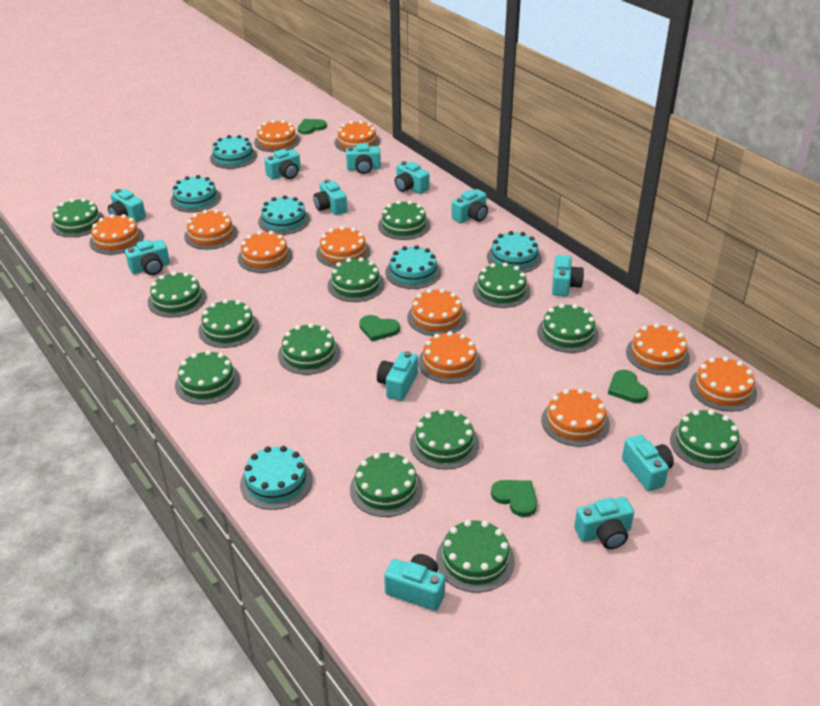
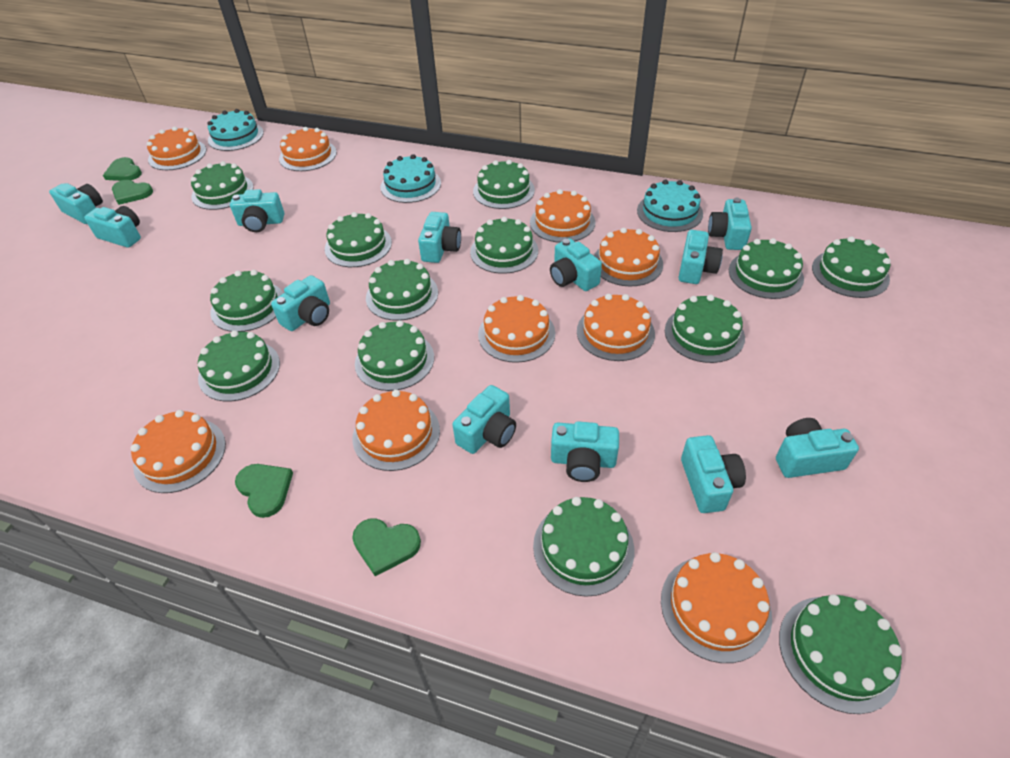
orange cake: 11 -> 9
turquoise cake: 6 -> 3

